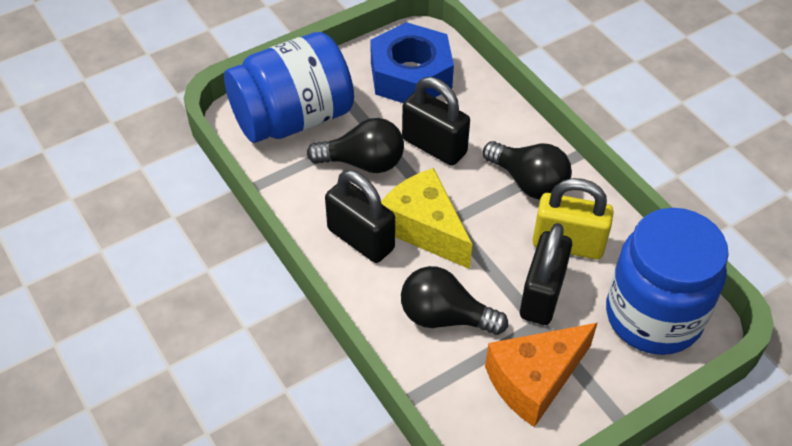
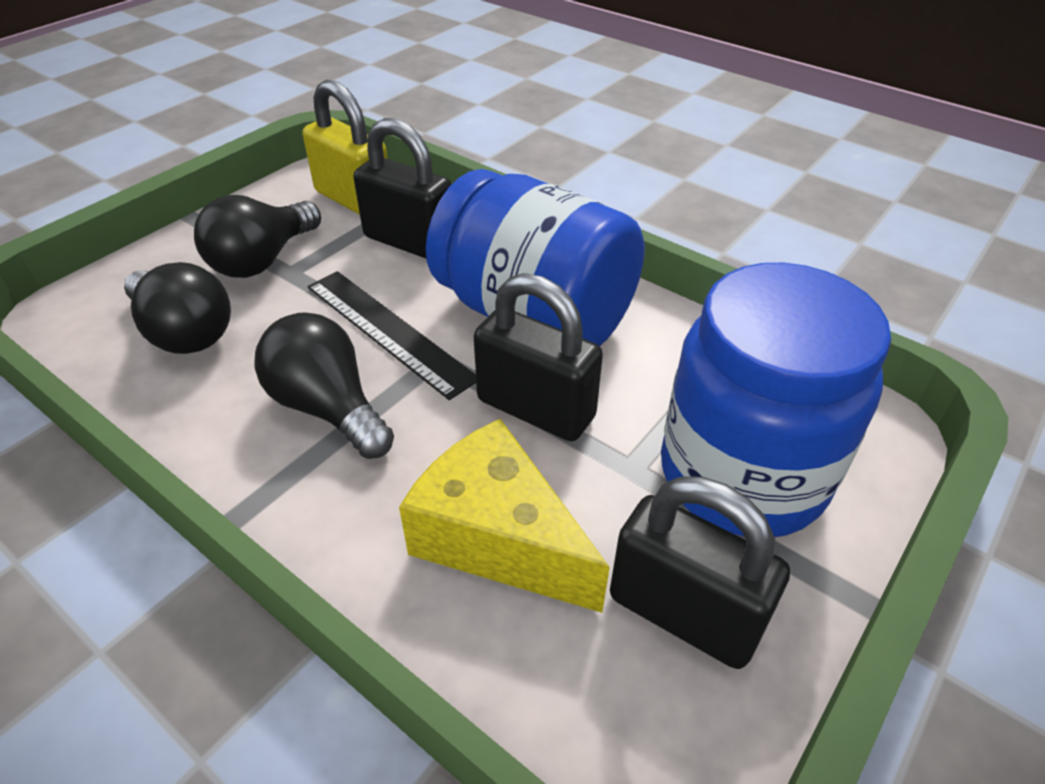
black ruler: 0 -> 1
blue nut: 1 -> 0
orange cheese: 1 -> 0

